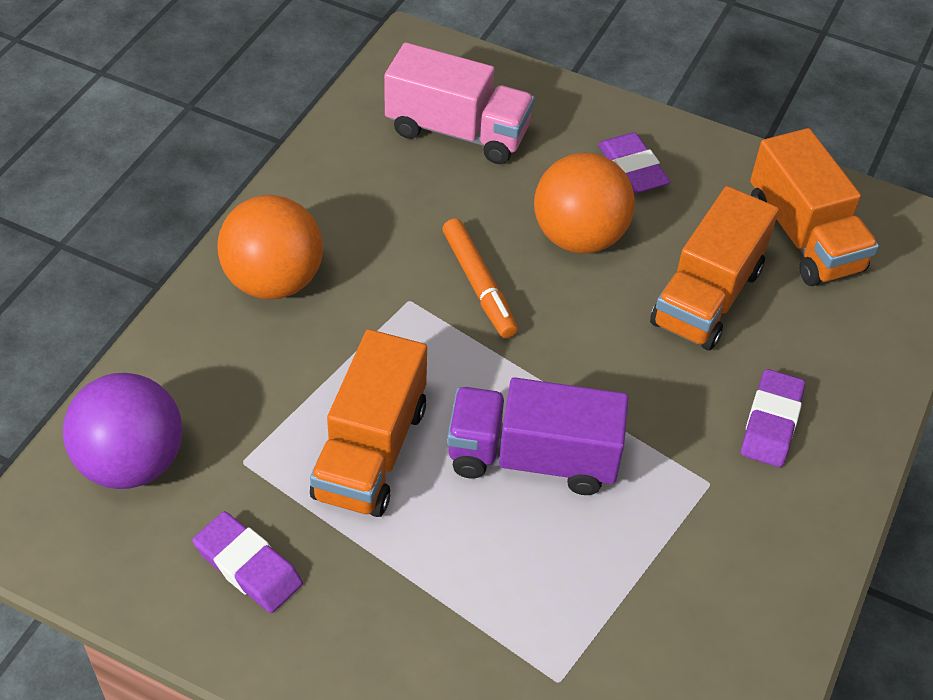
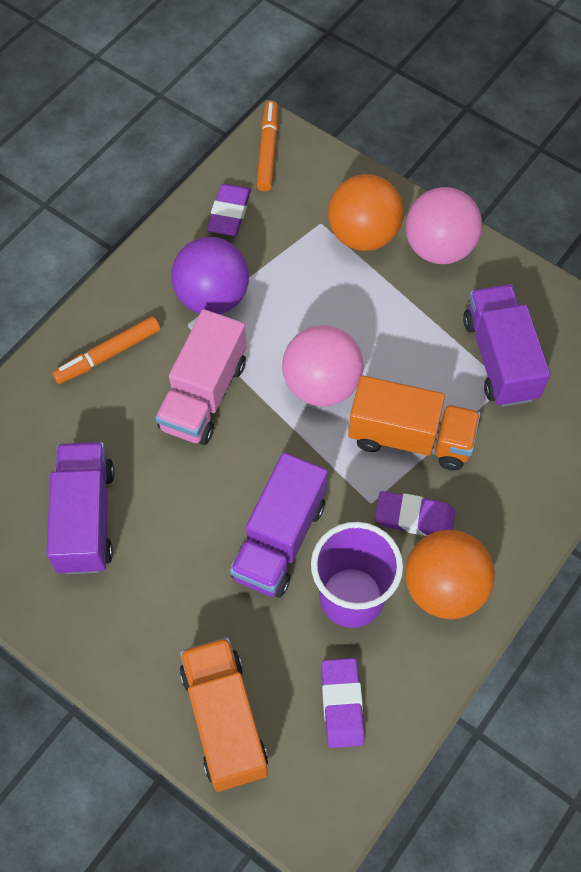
orange marker: 1 -> 2
orange truck: 3 -> 2
pink ball: 0 -> 2
purple cup: 0 -> 1
purple truck: 1 -> 3

